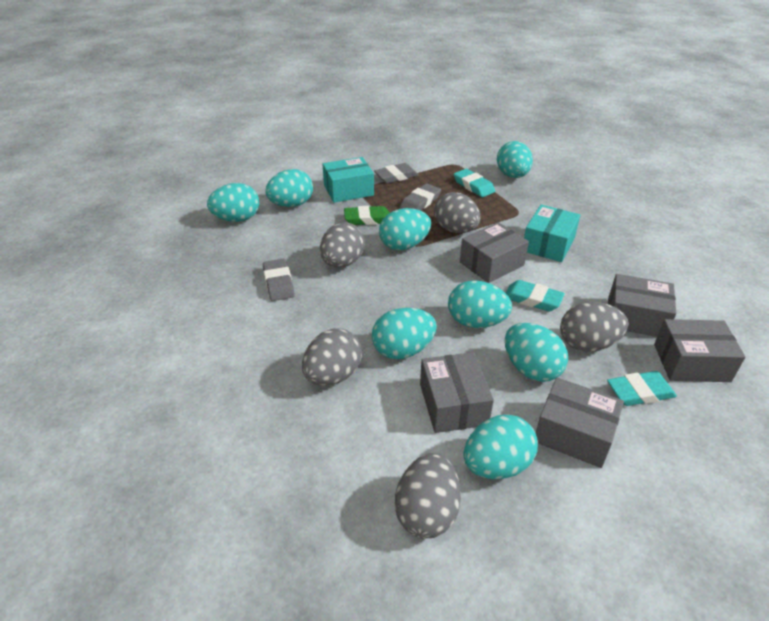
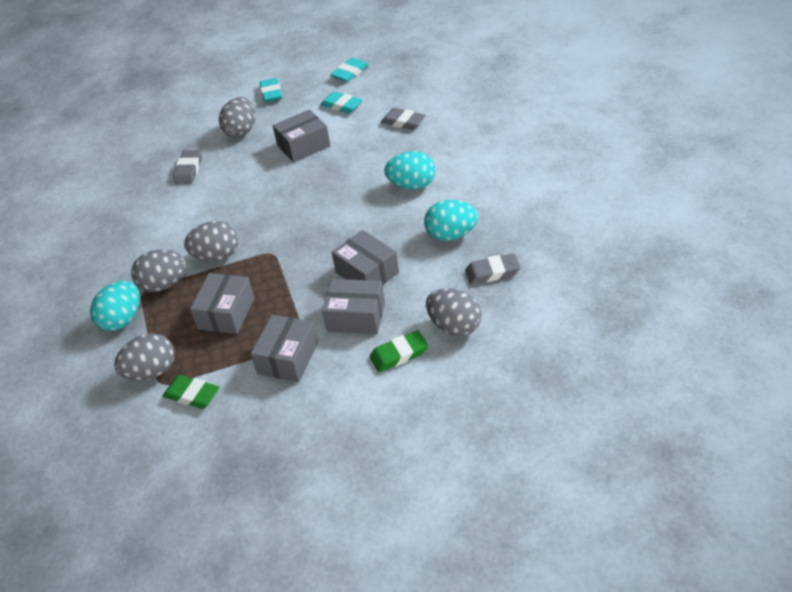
green eraser: 1 -> 2
turquoise box: 2 -> 0
turquoise egg: 8 -> 3

